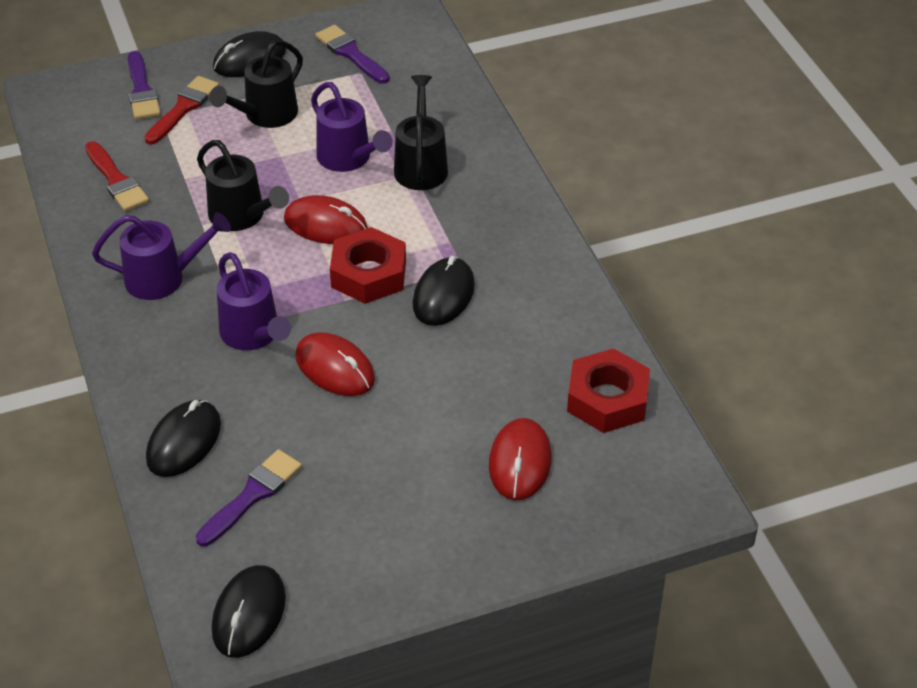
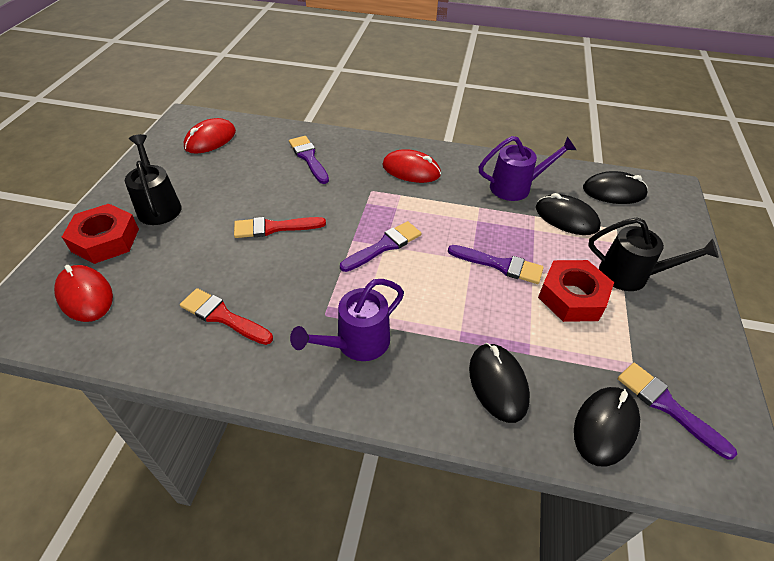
black watering can: 3 -> 2
purple brush: 3 -> 4
purple watering can: 3 -> 2

